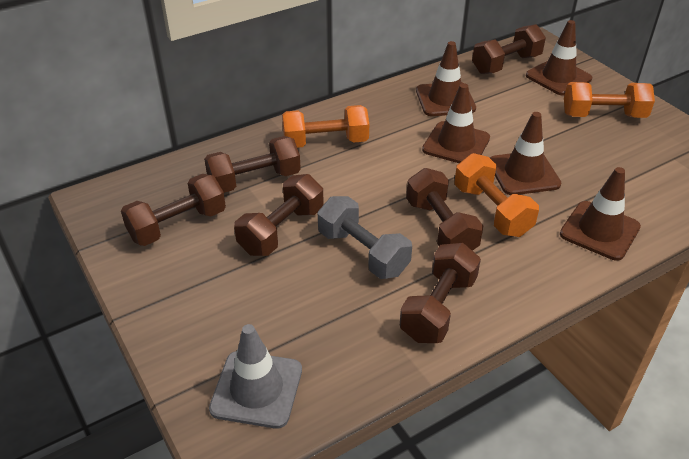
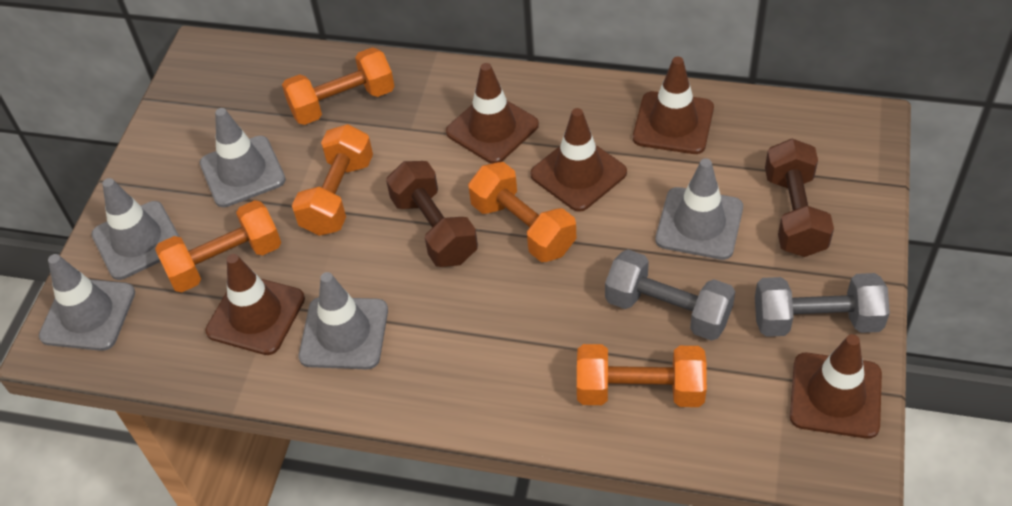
brown dumbbell: 6 -> 2
grey dumbbell: 1 -> 2
grey traffic cone: 1 -> 5
orange dumbbell: 3 -> 5

